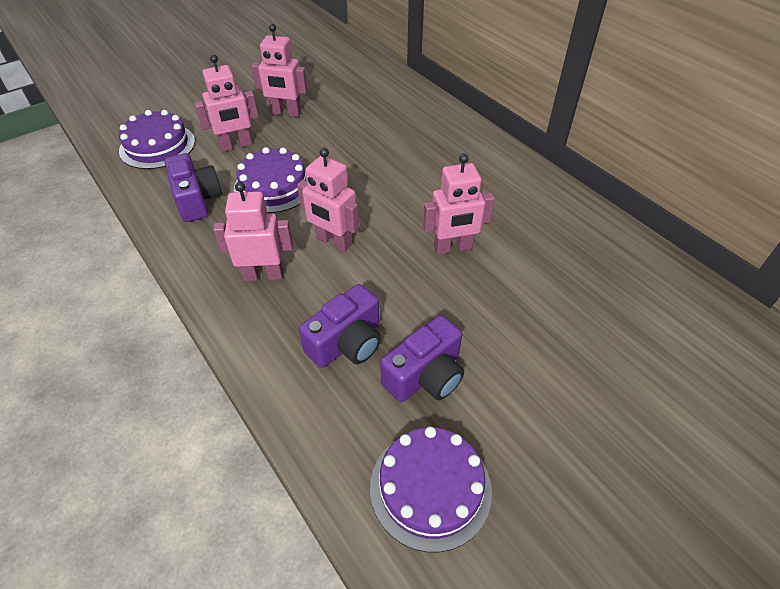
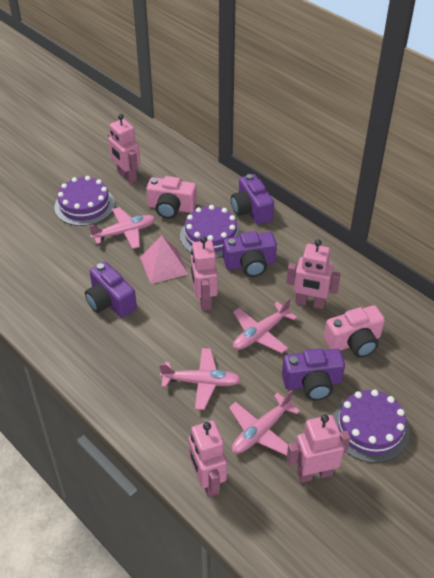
pink camera: 0 -> 2
pink plane: 0 -> 4
pink pyramid: 0 -> 1
purple camera: 3 -> 4

